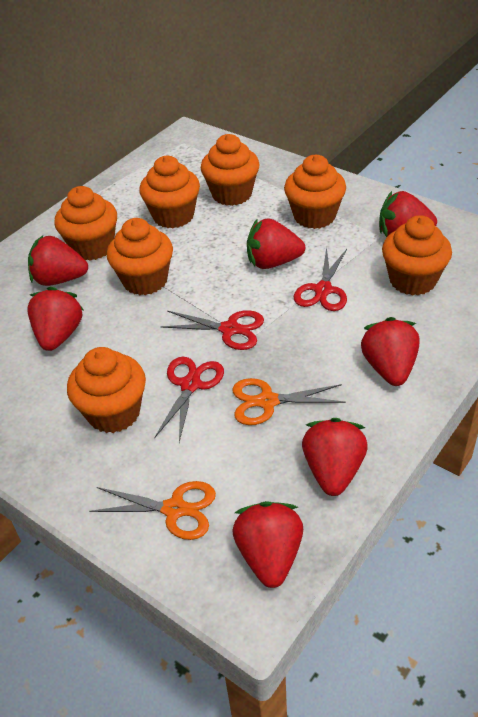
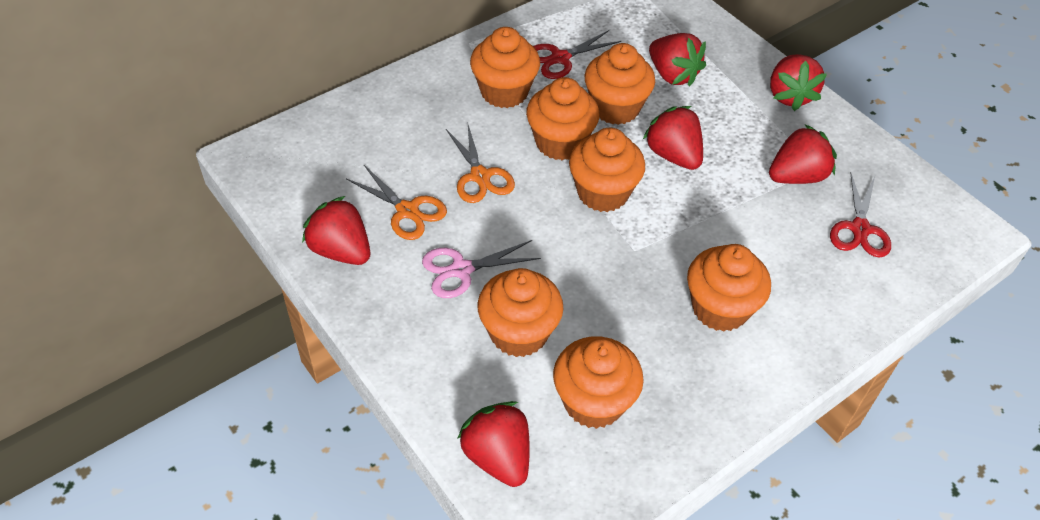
pink scissors: 0 -> 1
red scissors: 3 -> 2
red strawberry: 7 -> 6

